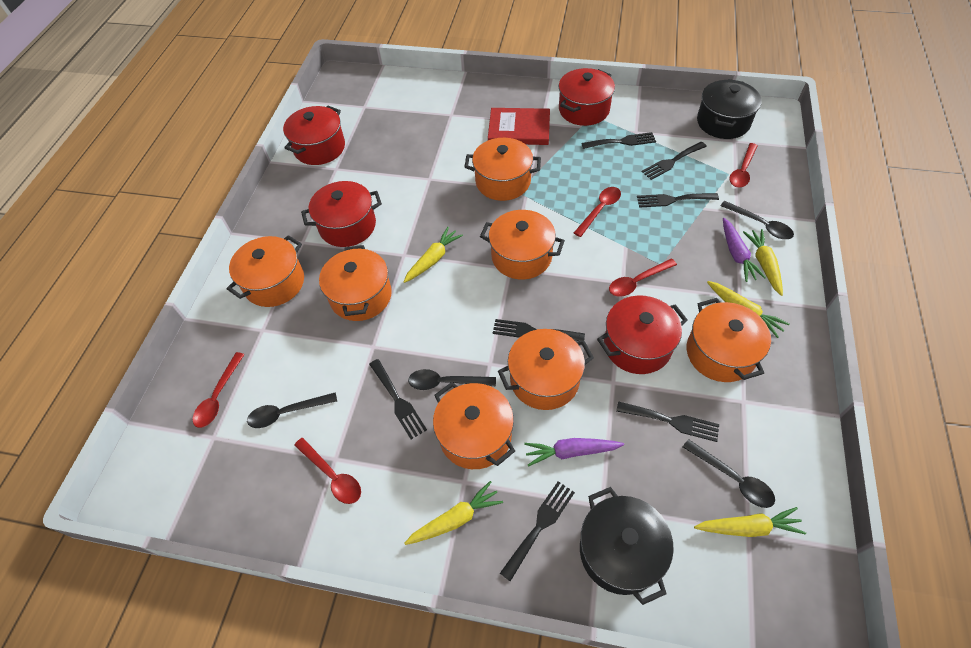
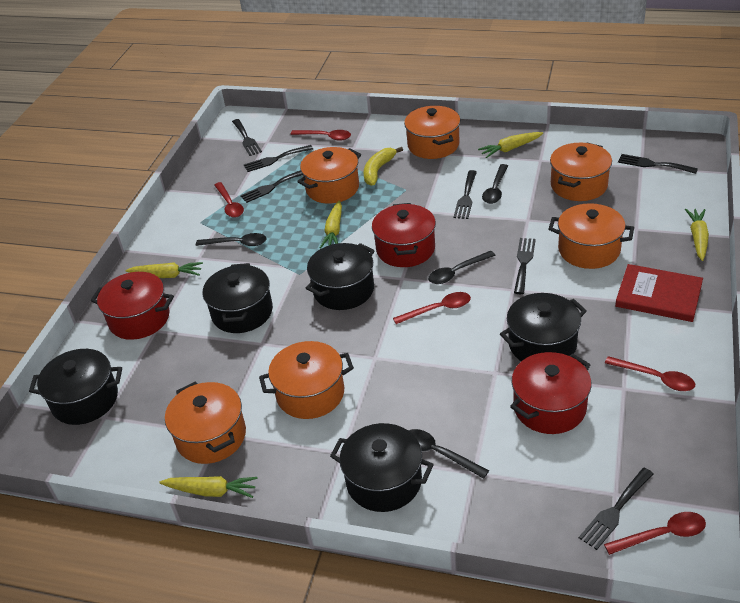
black pot: 2 -> 5
orange pot: 7 -> 6
purple carrot: 2 -> 0
red pot: 4 -> 3
yellow banana: 0 -> 1

